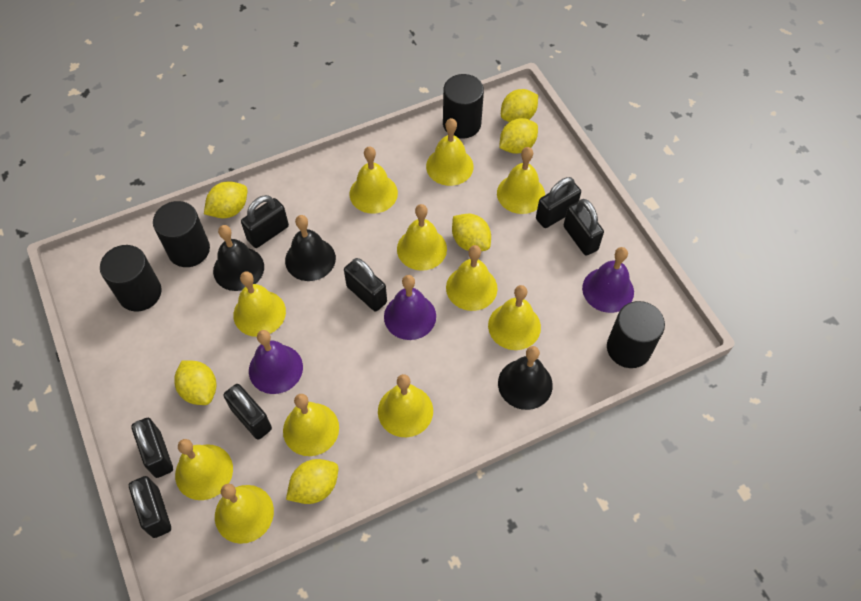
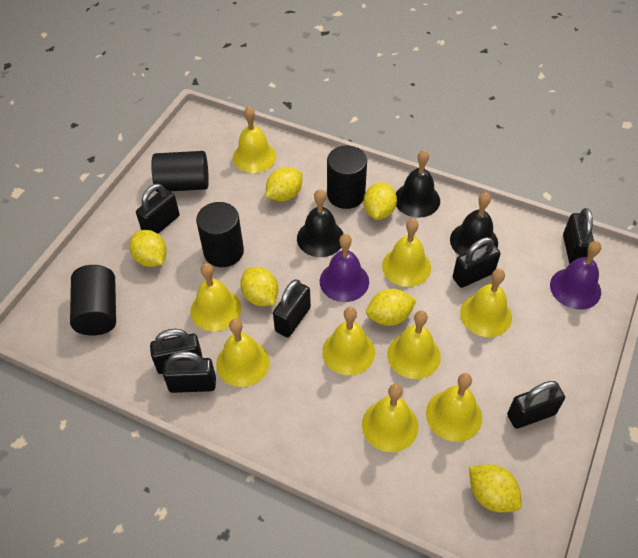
purple bell: 3 -> 2
yellow bell: 11 -> 9

